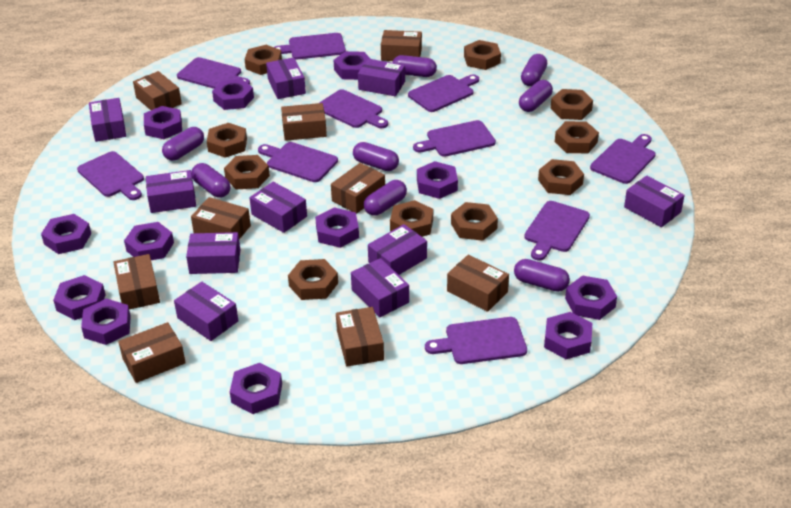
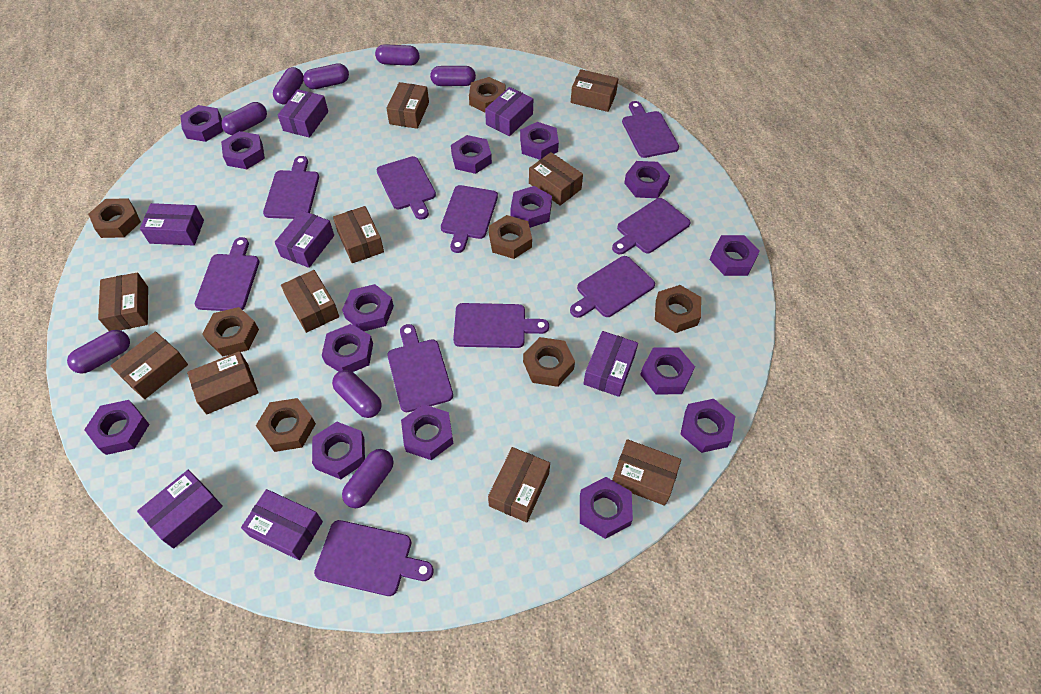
brown box: 9 -> 10
brown nut: 10 -> 7
purple box: 10 -> 7
purple nut: 12 -> 15

